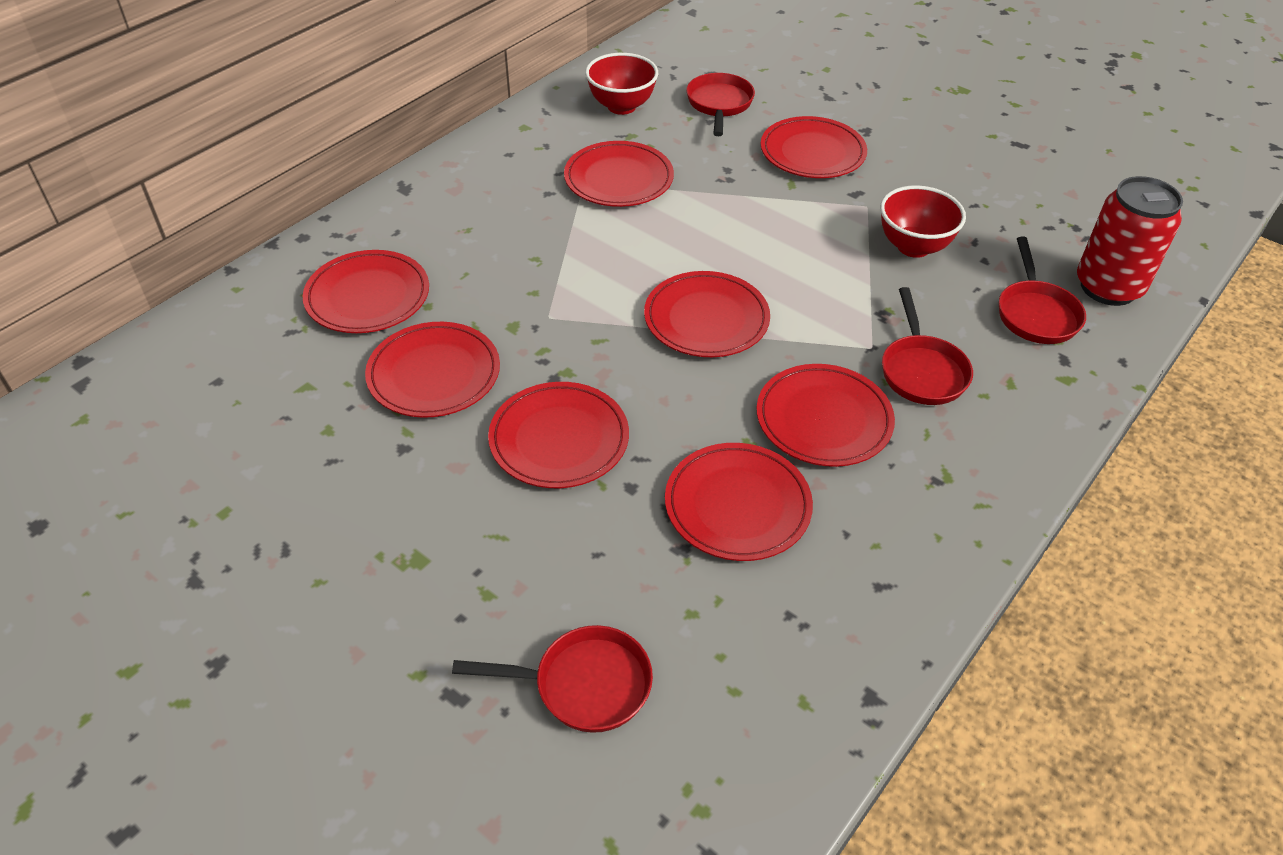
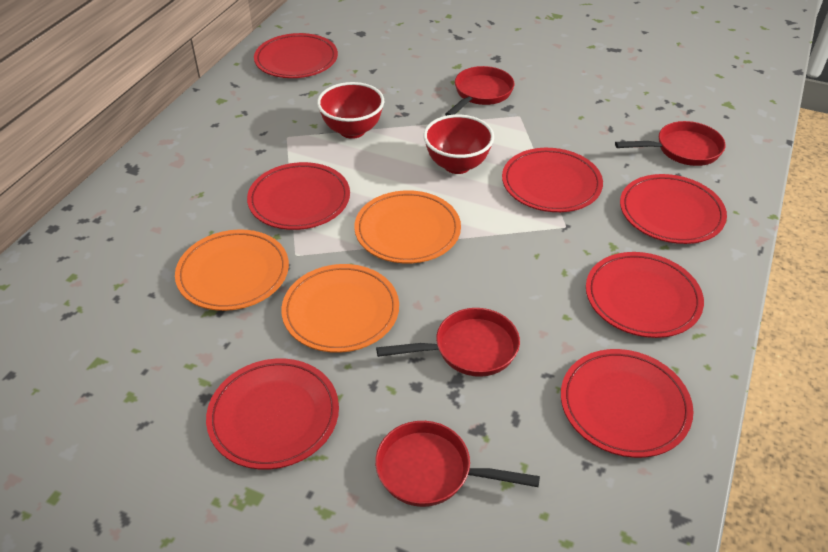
orange plate: 0 -> 3
red can: 1 -> 0
red plate: 8 -> 7

